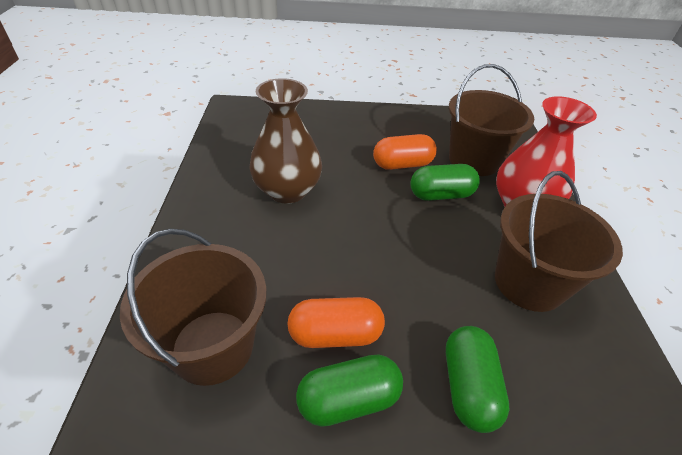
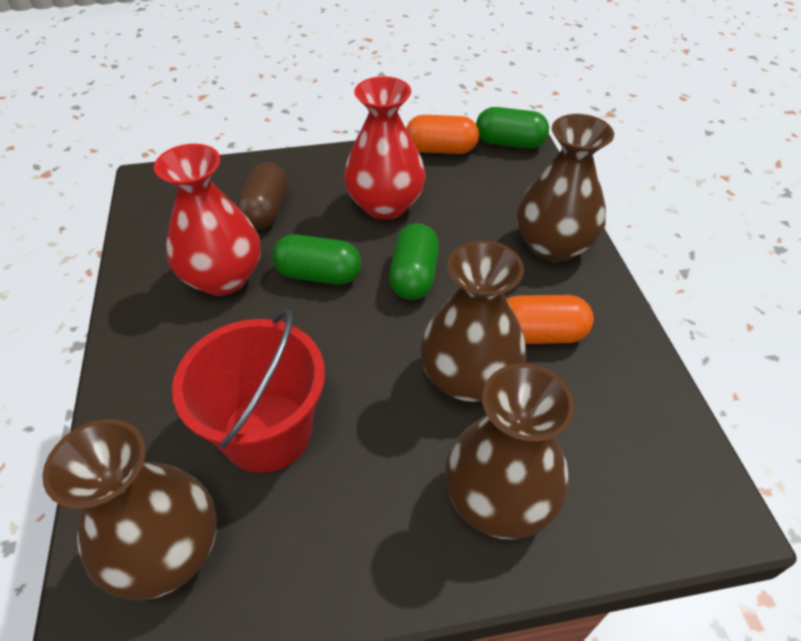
brown bucket: 3 -> 0
brown capsule: 0 -> 1
brown vase: 1 -> 4
red bucket: 0 -> 1
red vase: 1 -> 2

